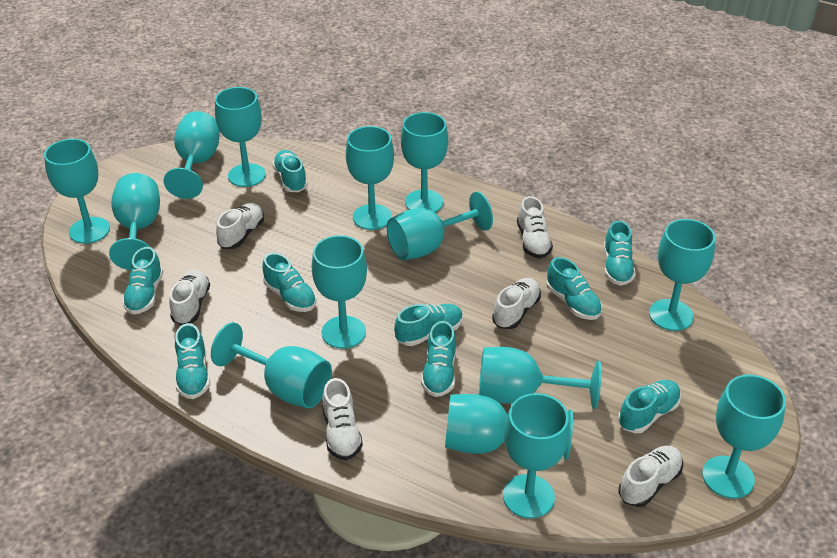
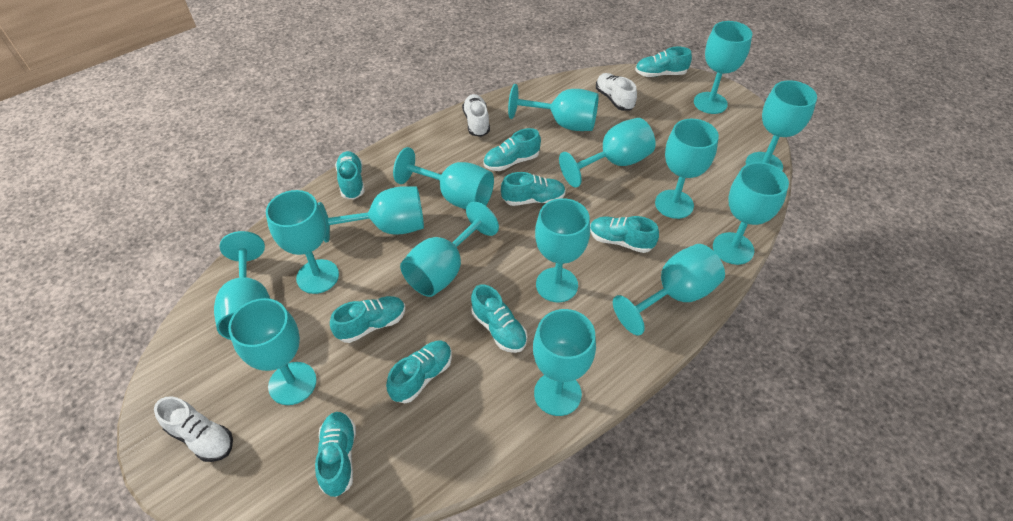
turquoise goblet: 14 -> 15
white shoe: 6 -> 3

